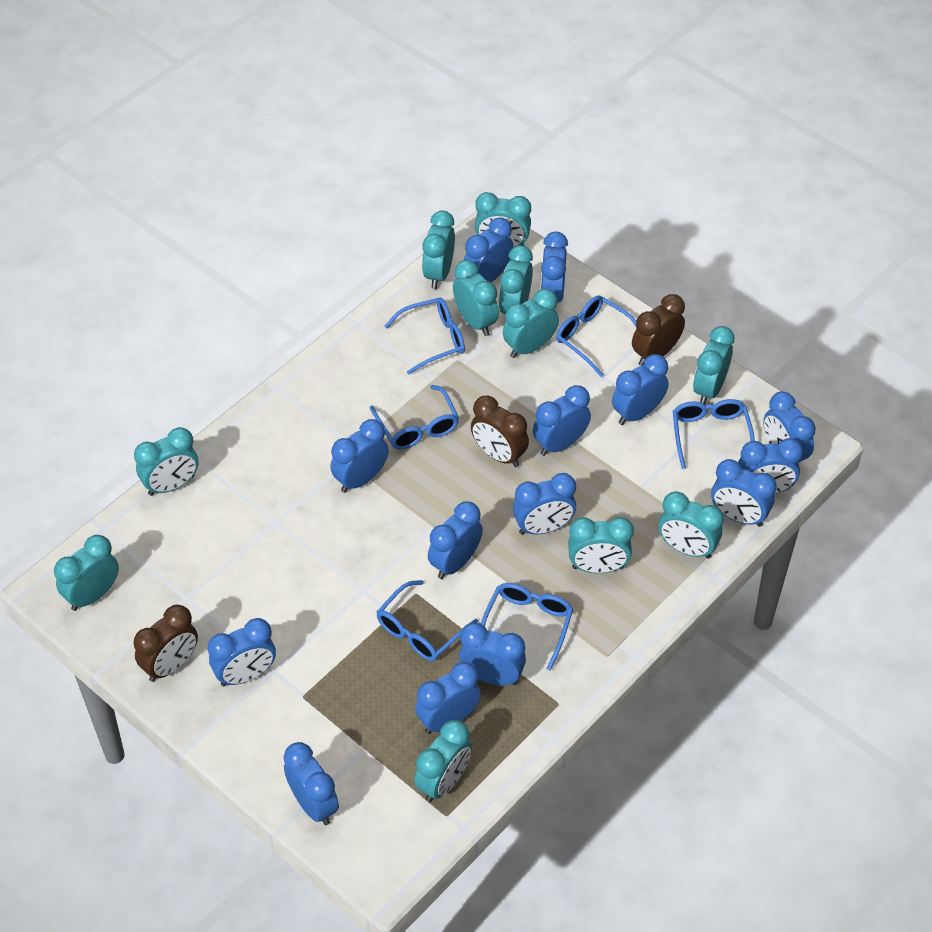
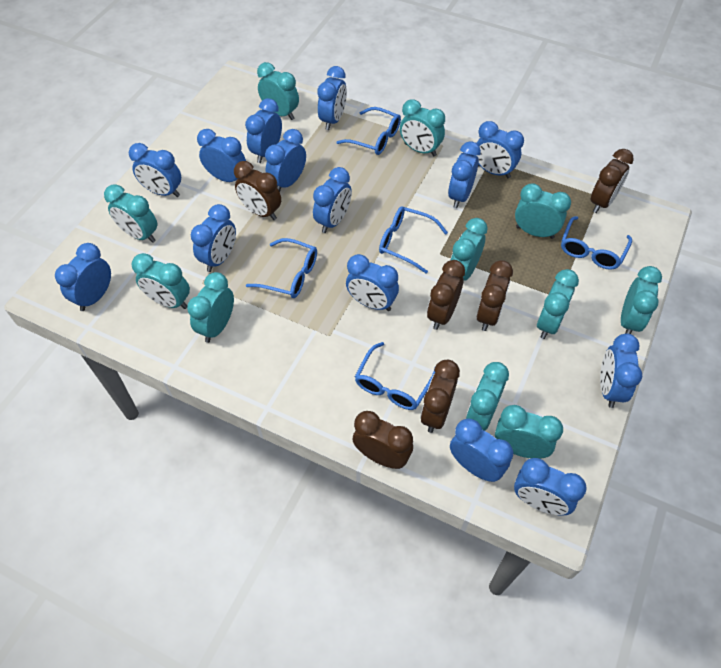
blue glasses: 6 -> 5
brown clock: 3 -> 6

